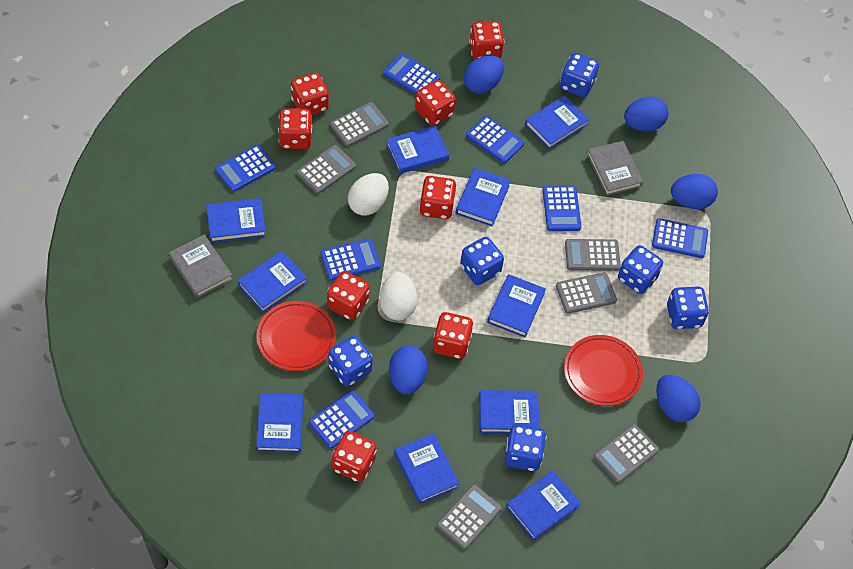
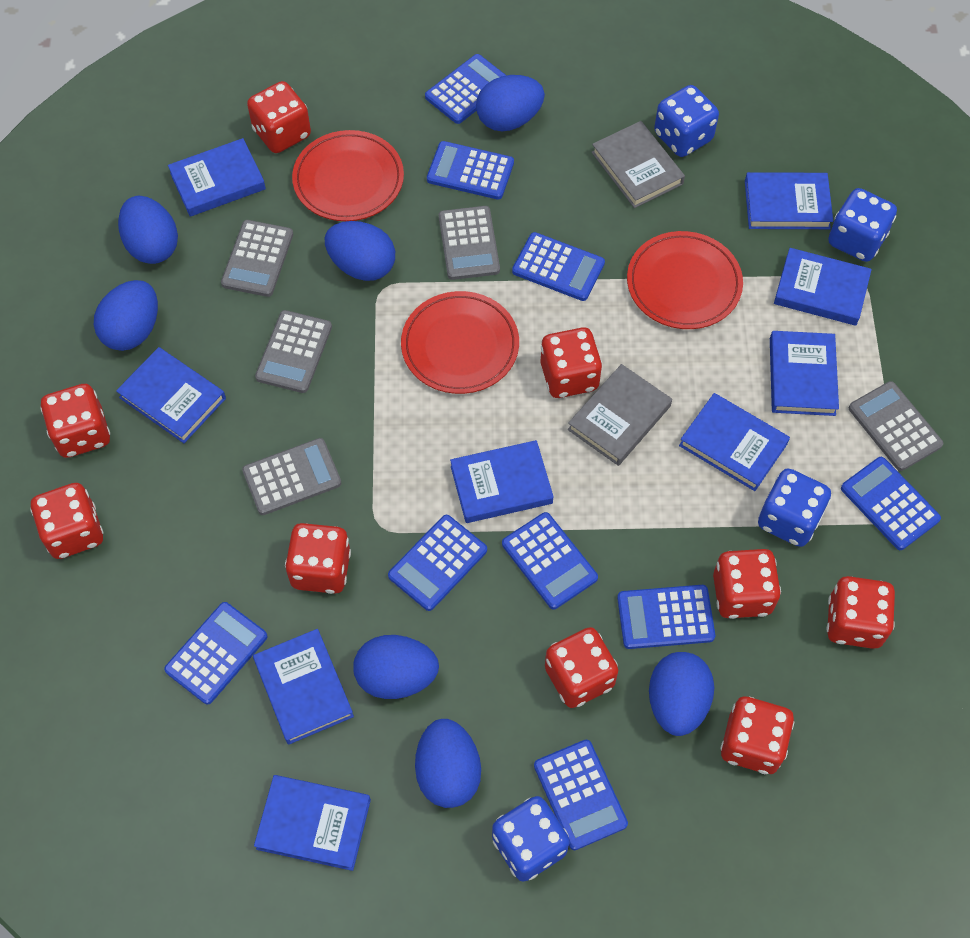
blue book: 10 -> 9
blue calculator: 7 -> 9
blue dice: 6 -> 4
blue egg: 5 -> 7
grey calculator: 6 -> 5
red dice: 8 -> 9
red plate: 2 -> 3
white egg: 2 -> 0

